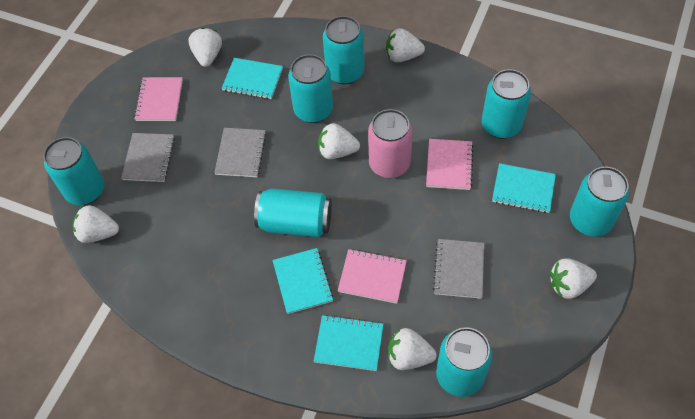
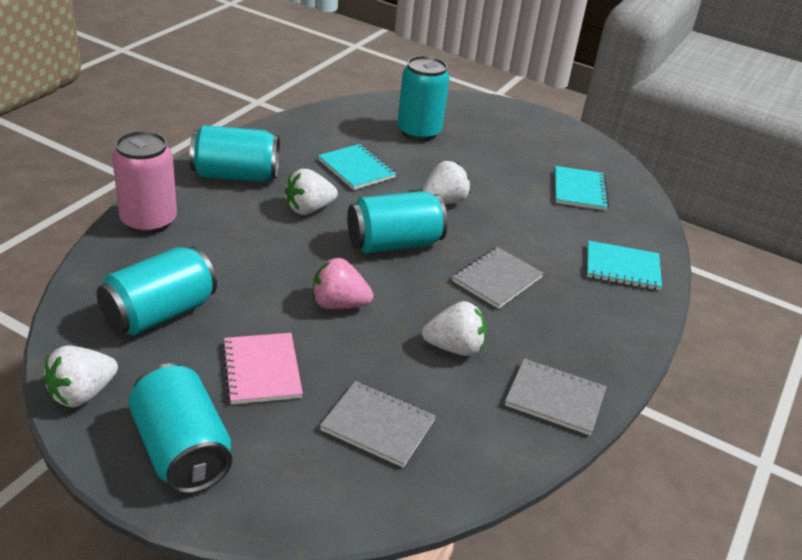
pink notebook: 3 -> 1
pink strawberry: 0 -> 1
turquoise can: 7 -> 5
turquoise notebook: 4 -> 3
white strawberry: 6 -> 4

